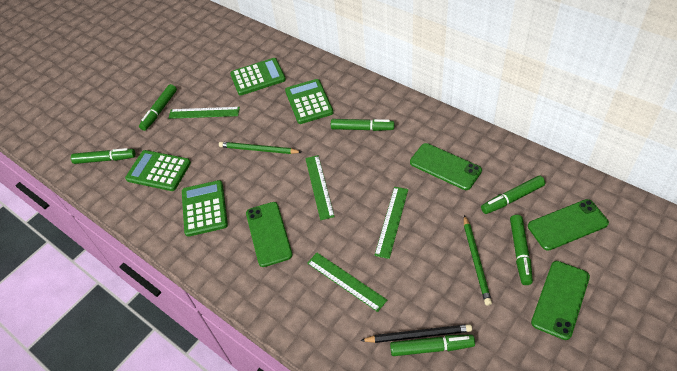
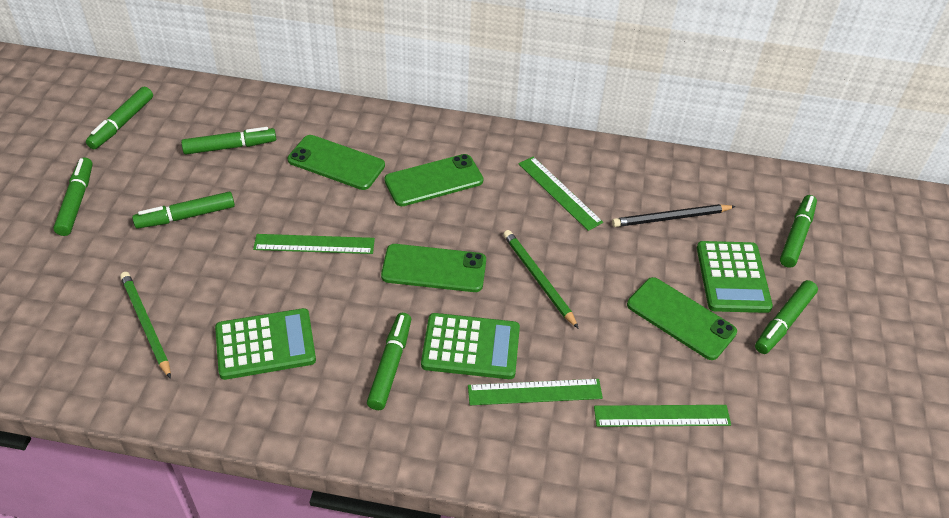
green calculator: 4 -> 3
green marker: 6 -> 7

